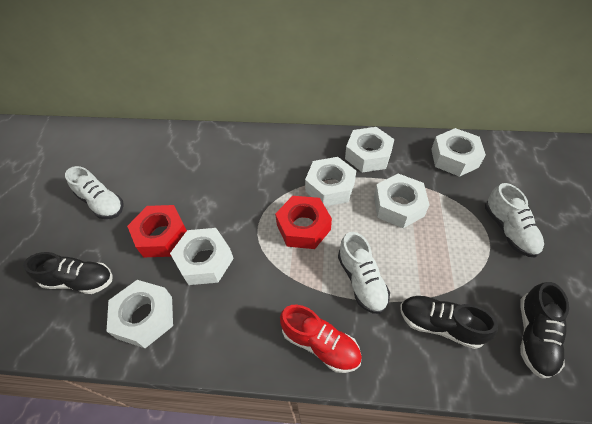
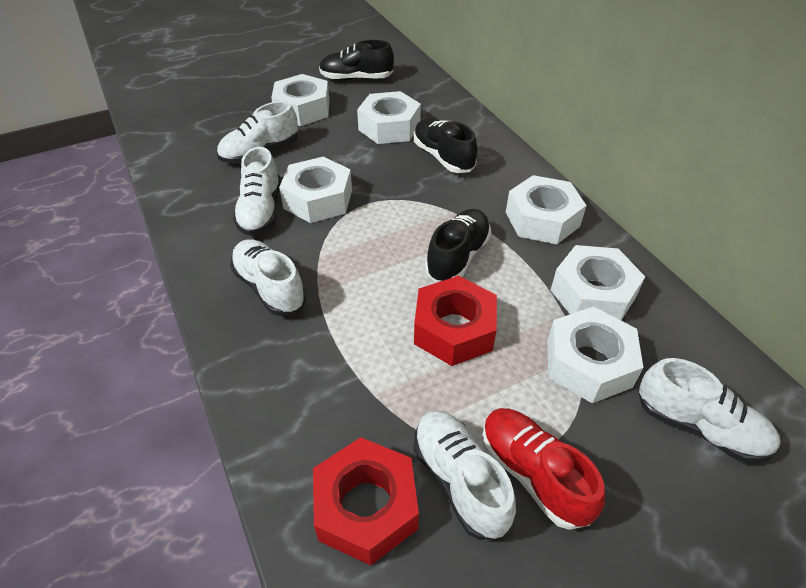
white shoe: 3 -> 5

